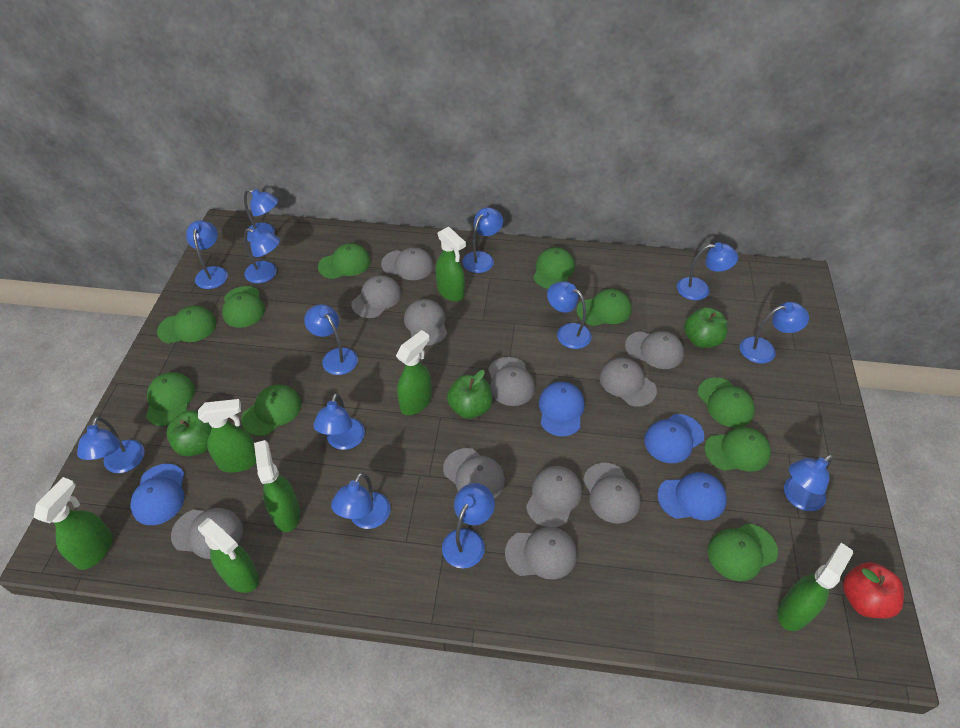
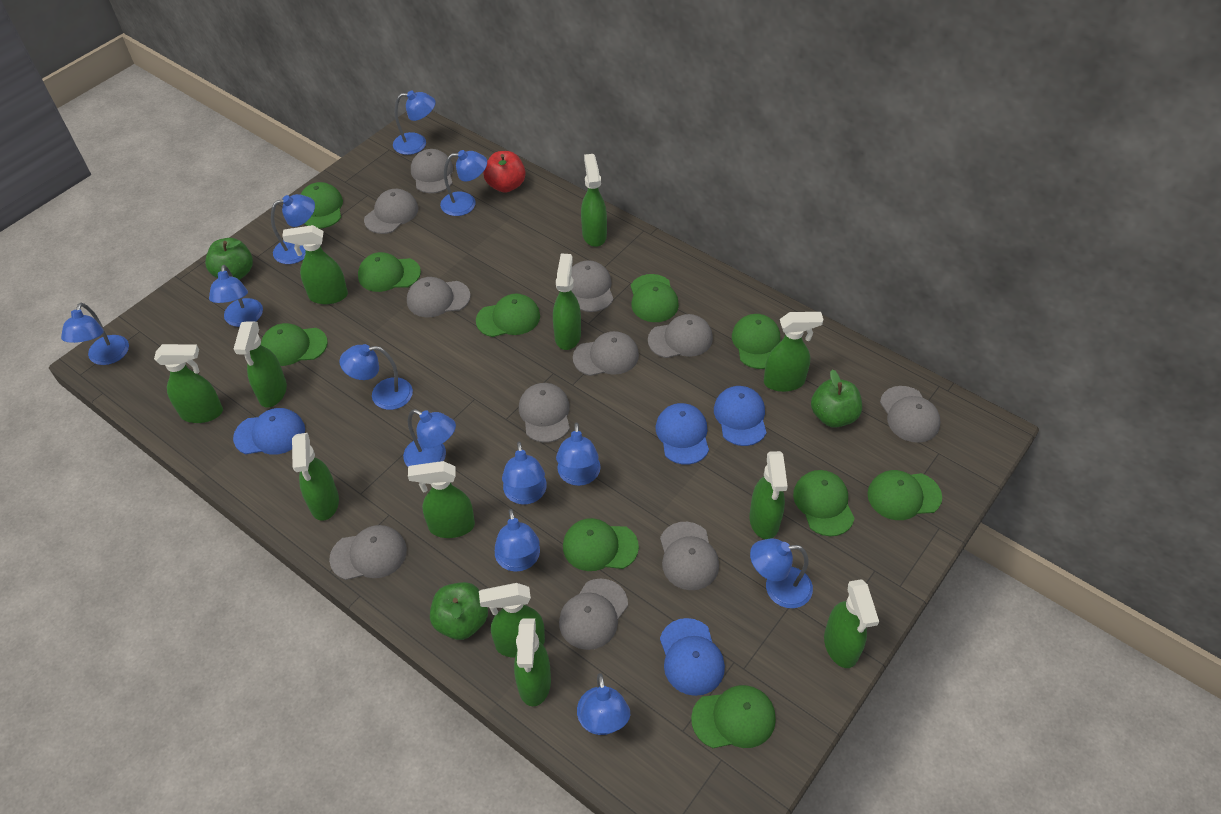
blue lamp: 13 -> 12
green spray bottle: 7 -> 12

